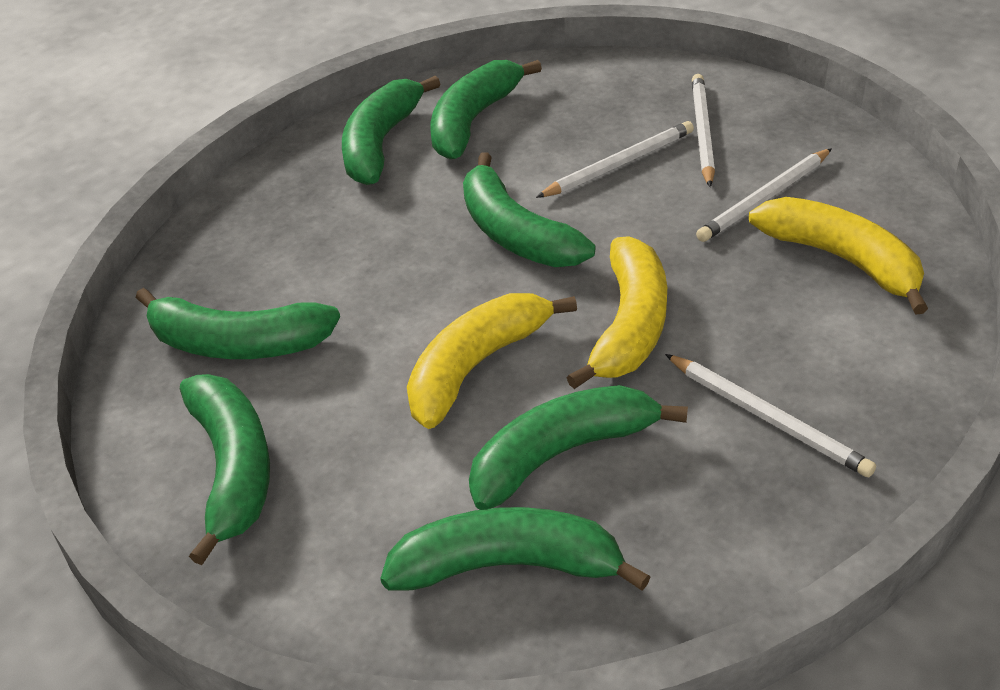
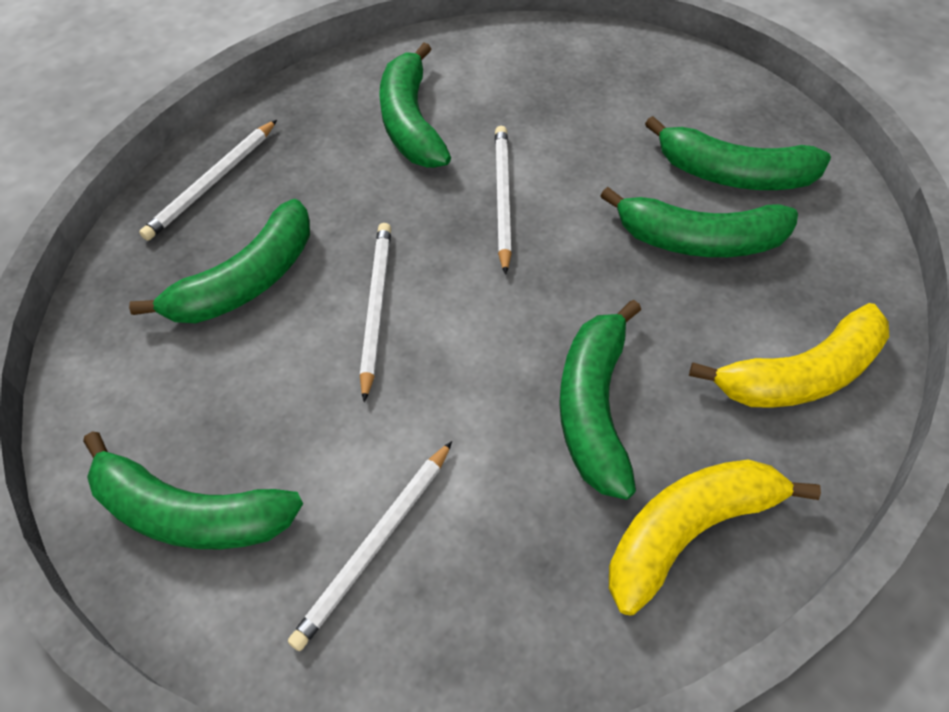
green banana: 7 -> 6
yellow banana: 3 -> 2

